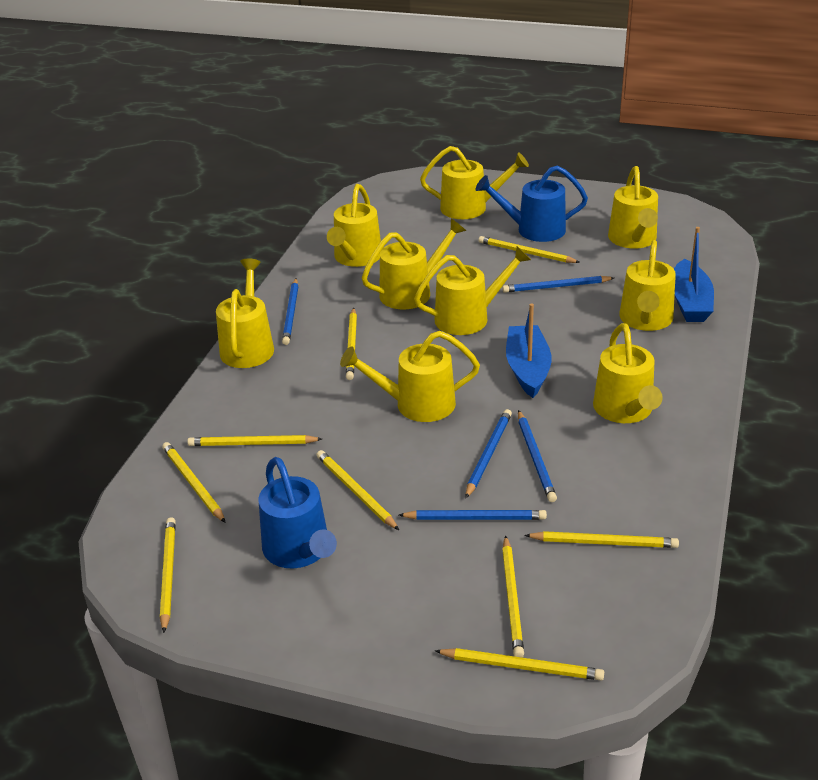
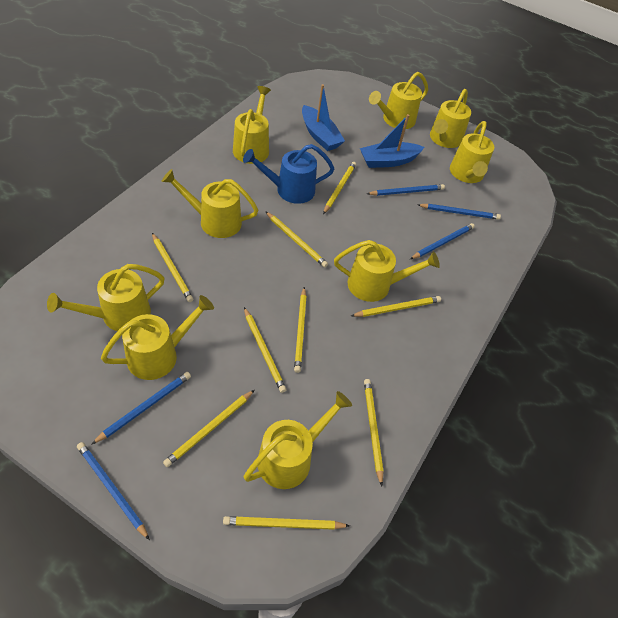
blue watering can: 2 -> 1

